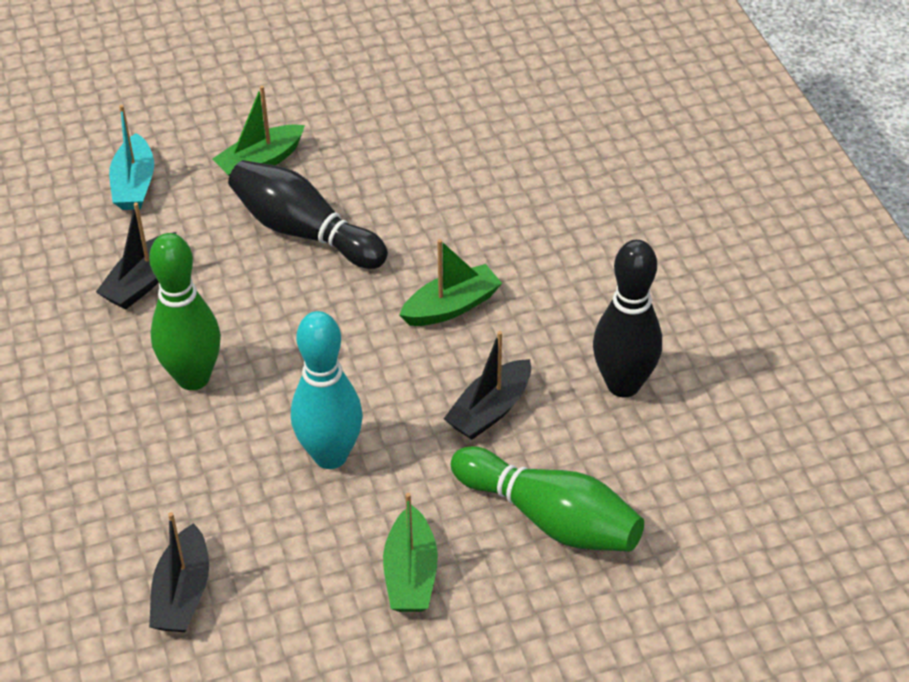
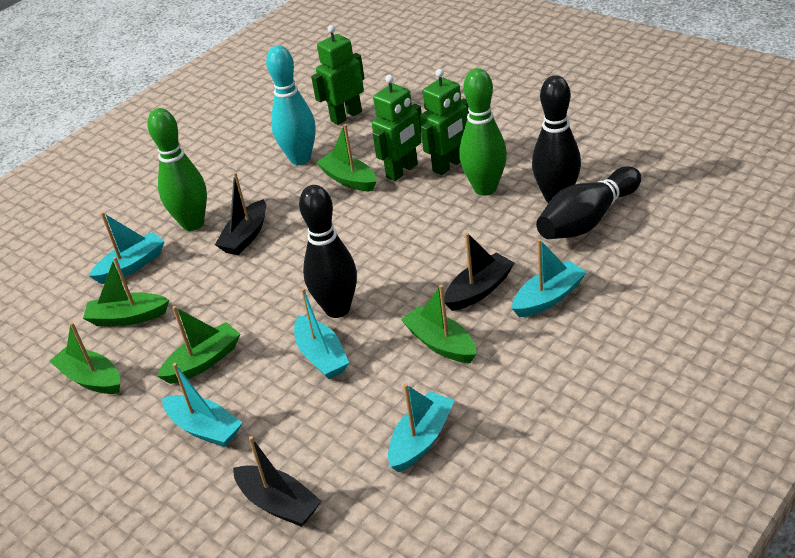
black bowling pin: 2 -> 3
green boat: 3 -> 5
green robot: 0 -> 3
turquoise boat: 1 -> 5

